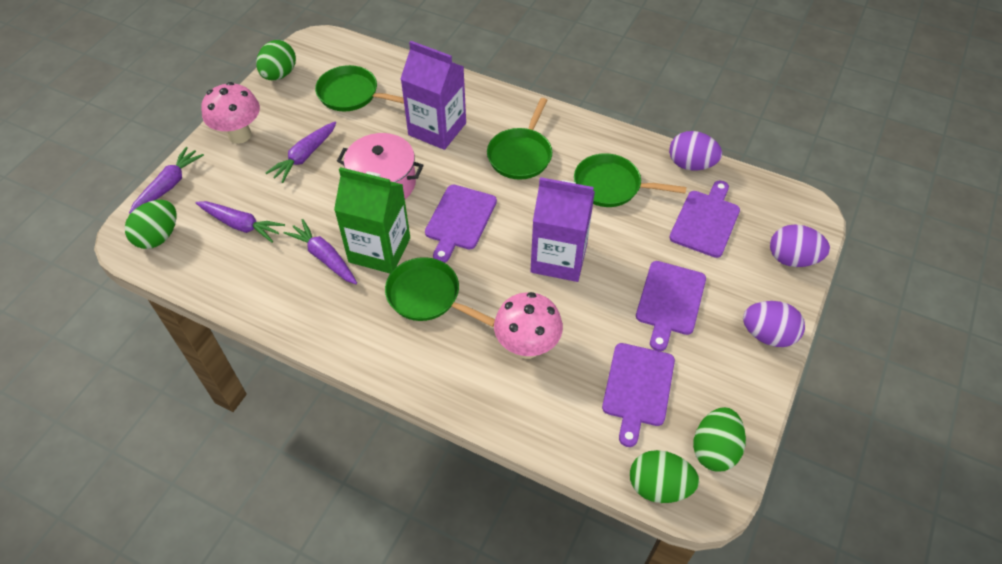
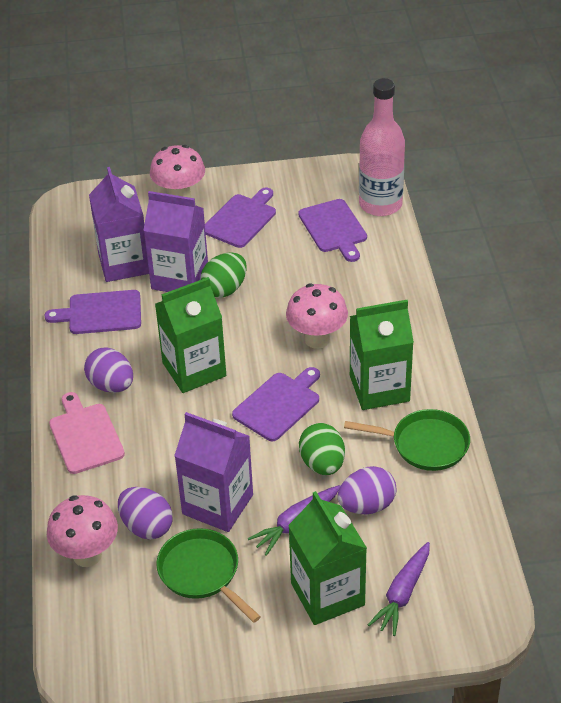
green carton: 1 -> 3
green egg: 4 -> 2
green pan: 4 -> 2
pink bottle: 0 -> 1
pink cutting board: 0 -> 1
pink mushroom: 2 -> 3
pink pot: 1 -> 0
purple carrot: 4 -> 2
purple carton: 2 -> 3

